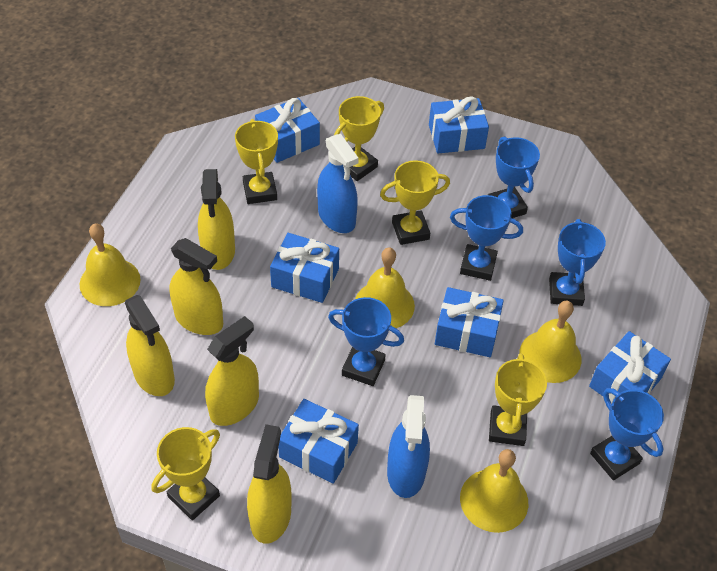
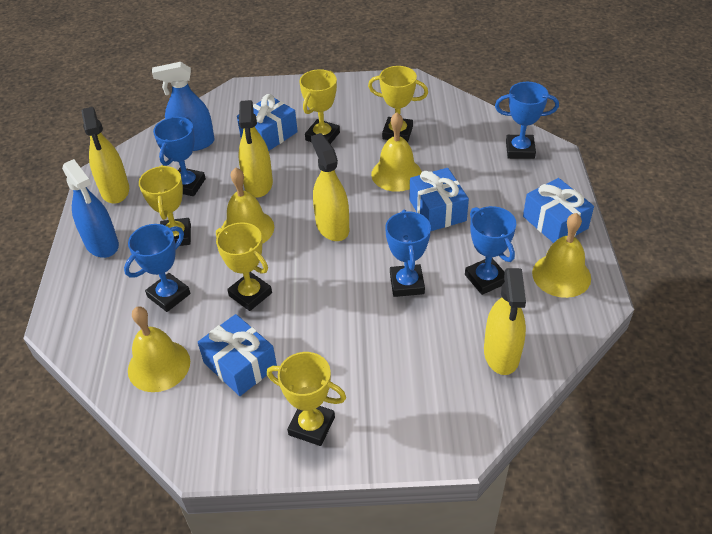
blue gift: 6 -> 4
yellow spray bottle: 5 -> 4

